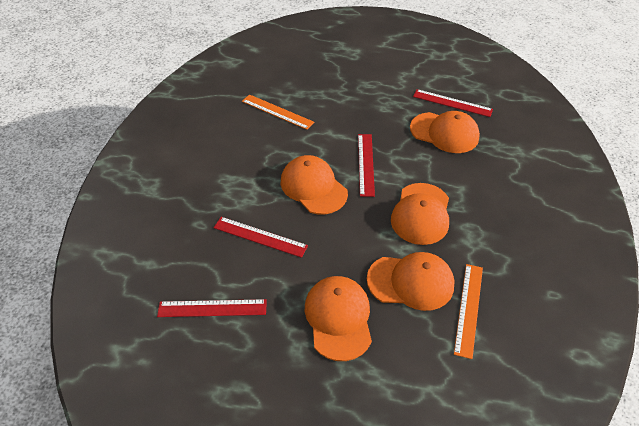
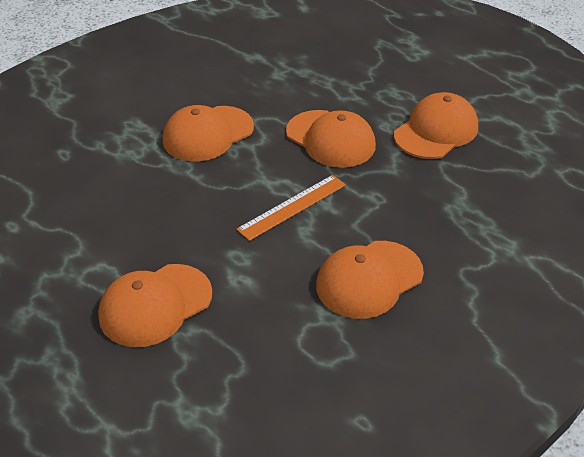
orange ruler: 2 -> 1
red ruler: 4 -> 0

